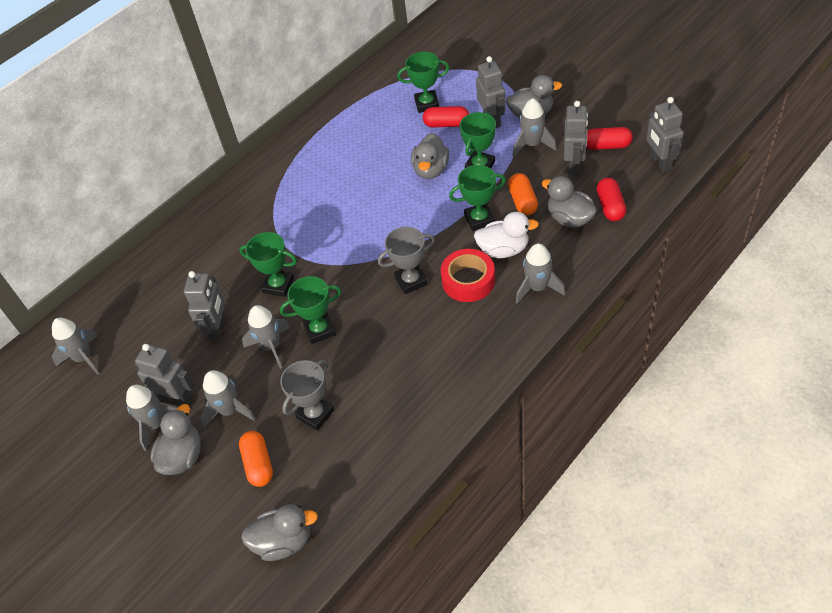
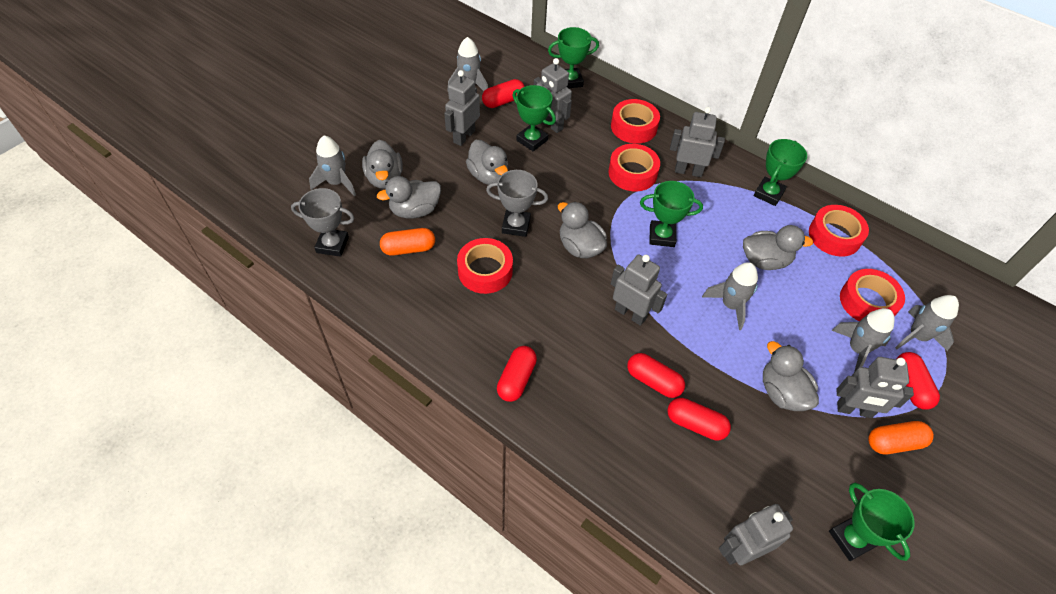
grey duck: 5 -> 6
grey robot: 5 -> 6
grey rocket: 6 -> 5
red capsule: 3 -> 5
red tape: 1 -> 5
white duck: 1 -> 0

